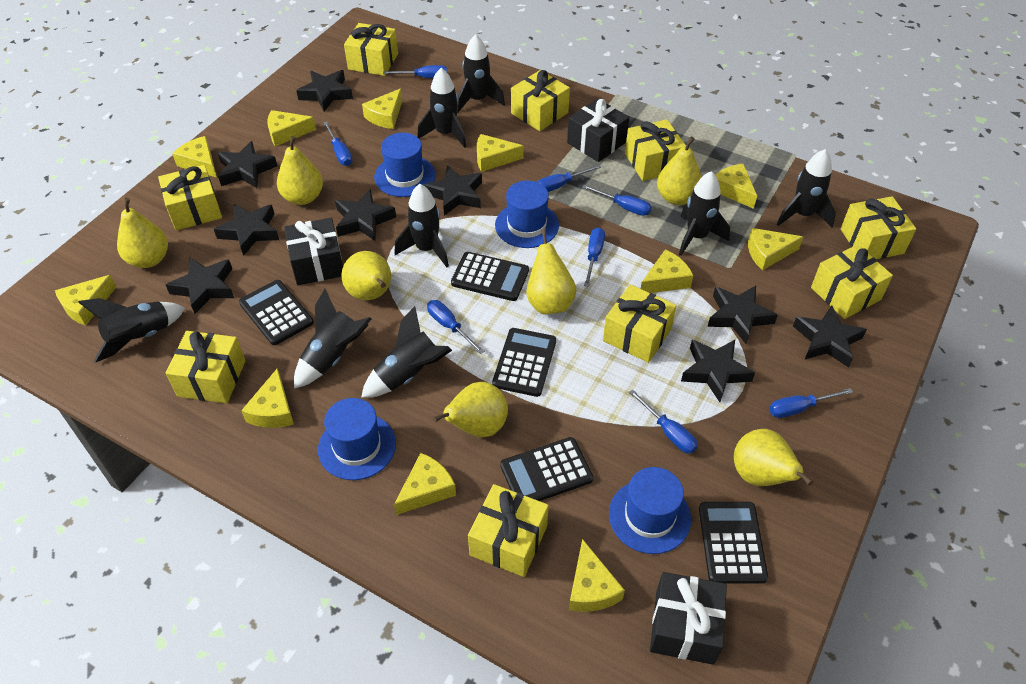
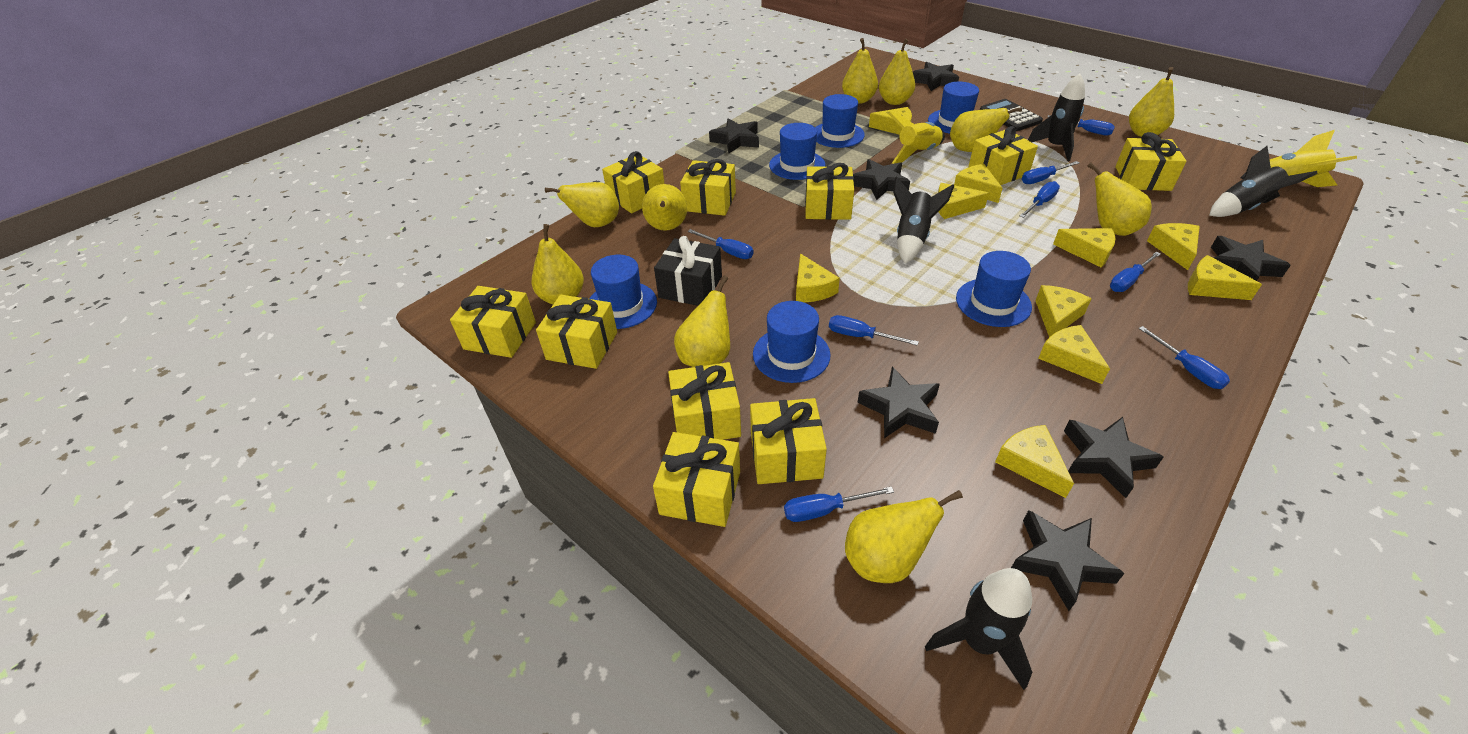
black calculator: 5 -> 1
black gift: 3 -> 1
black rocket: 8 -> 4
black star: 9 -> 7
blue hat: 4 -> 6
yellow cheese: 11 -> 10
yellow gift: 9 -> 10
yellow pear: 7 -> 10
yellow rocket: 0 -> 2

